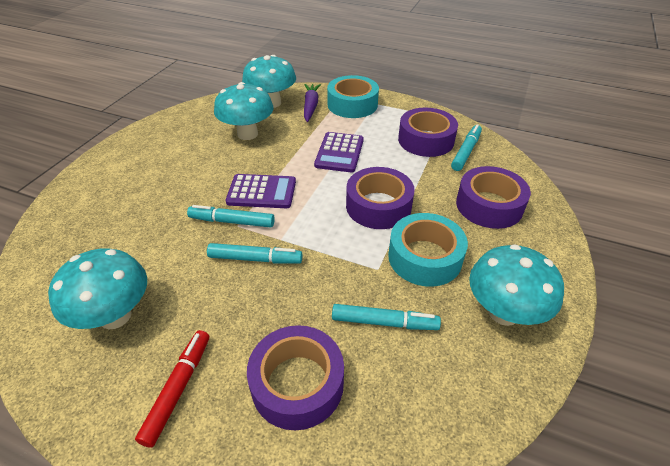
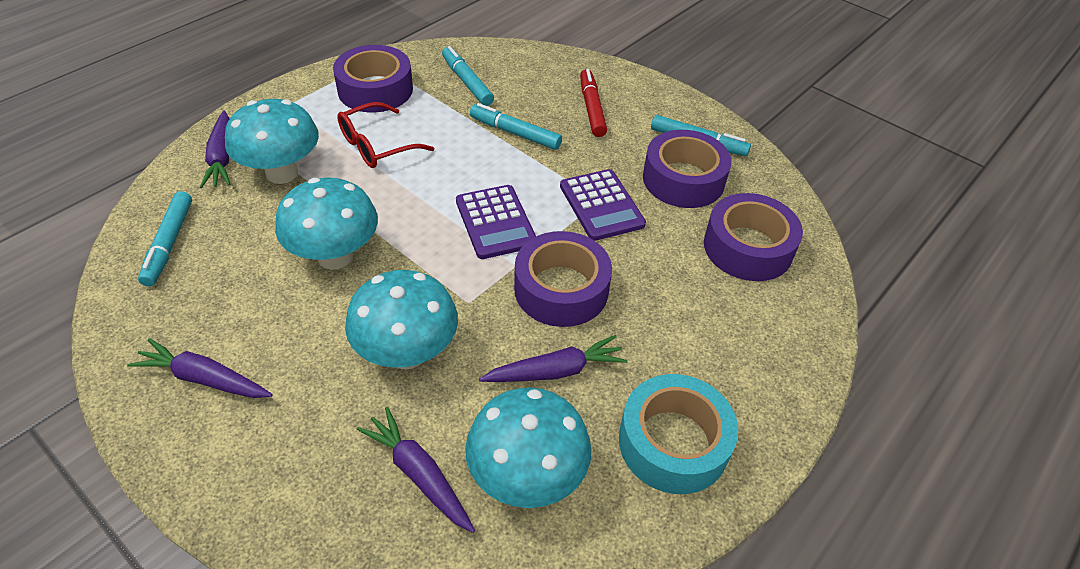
purple carrot: 1 -> 4
red glasses: 0 -> 1
turquoise tape: 2 -> 1

